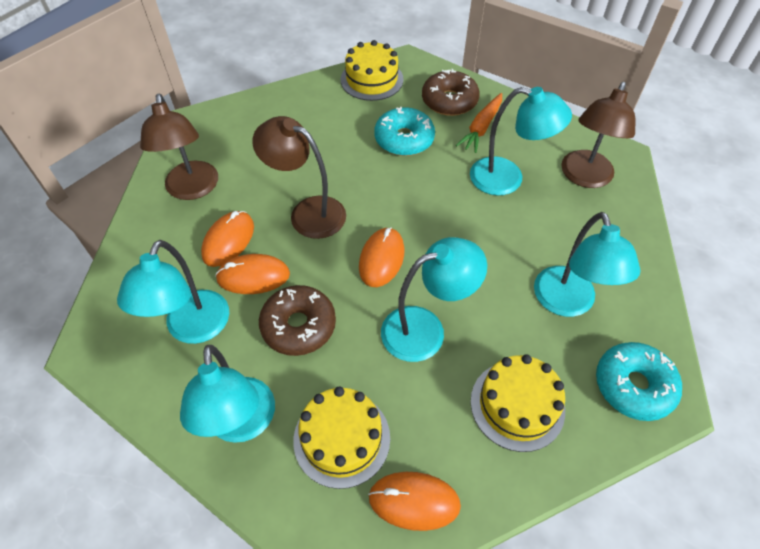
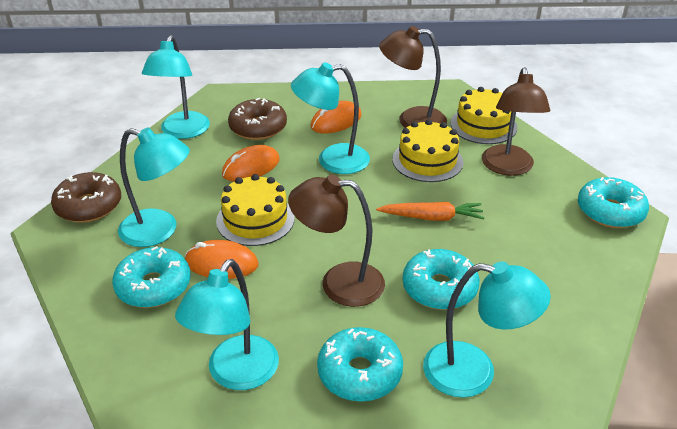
orange mouse: 4 -> 3
turquoise donut: 2 -> 4

